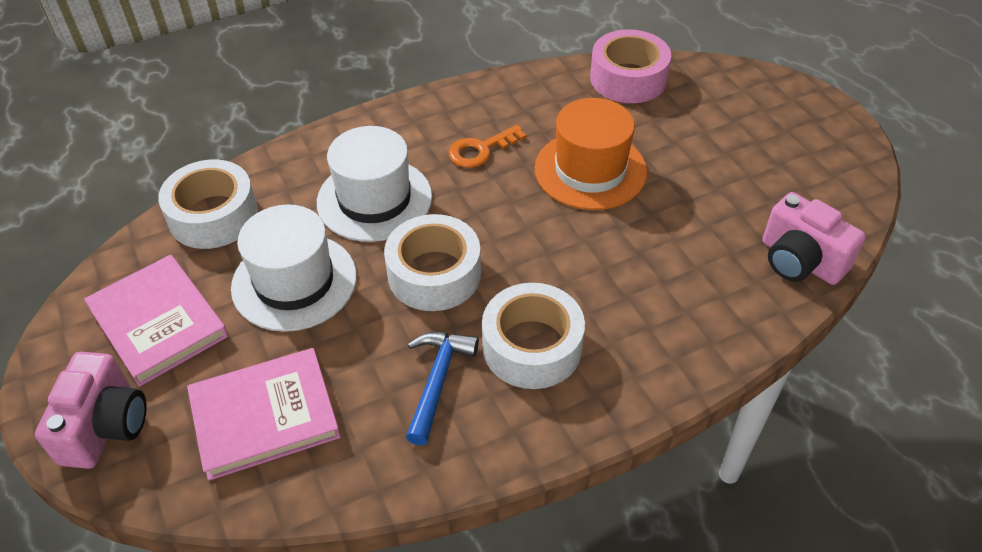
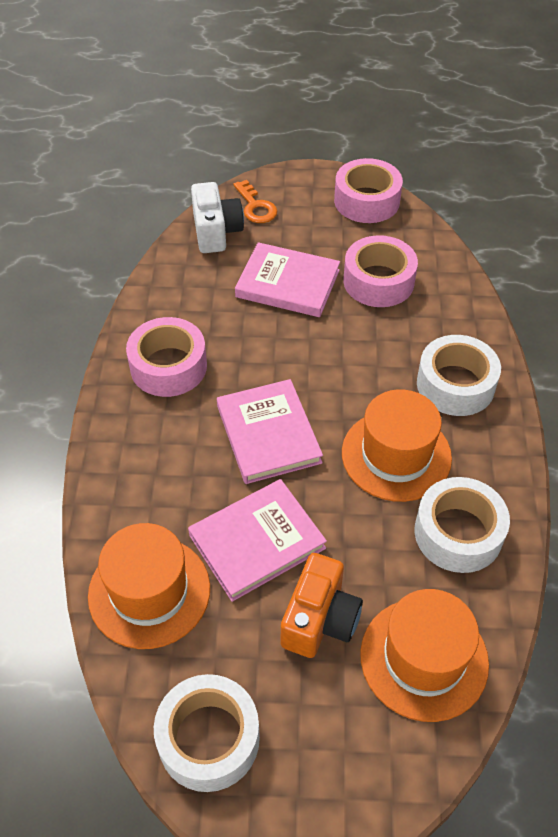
blue hammer: 1 -> 0
orange camera: 0 -> 1
orange hat: 1 -> 3
pink book: 2 -> 3
pink camera: 2 -> 0
pink tape: 1 -> 3
white camera: 0 -> 1
white hat: 2 -> 0

